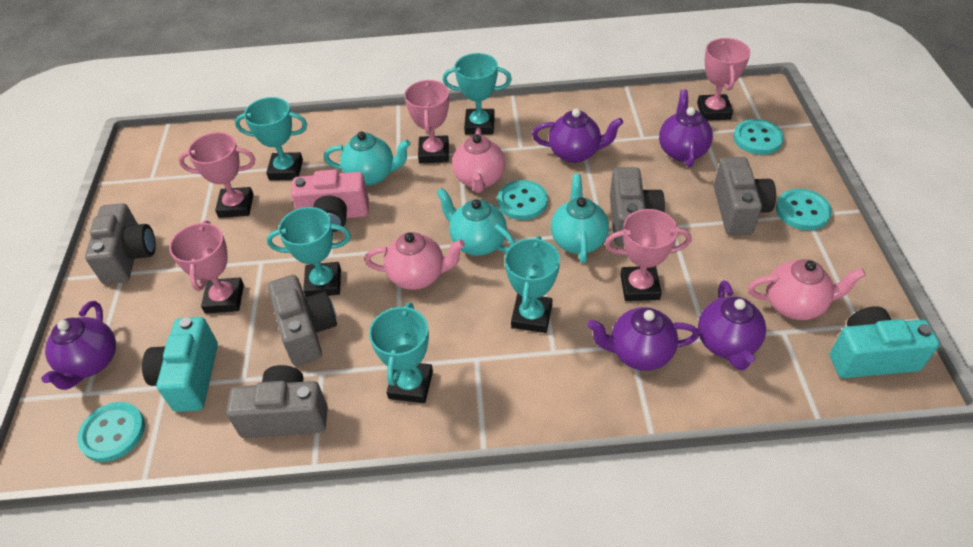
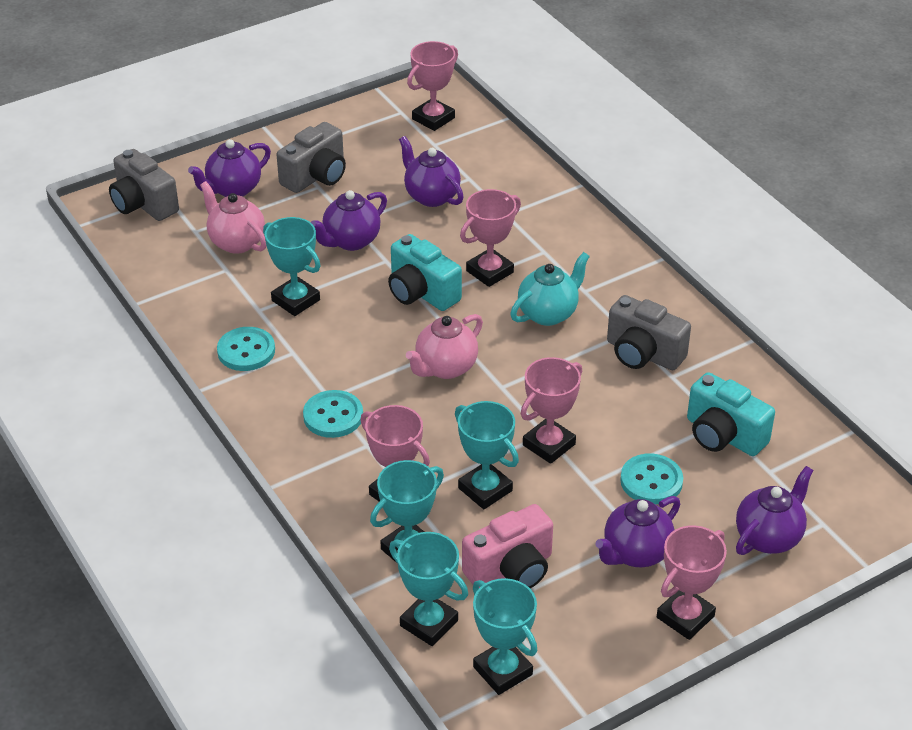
grey camera: 5 -> 3
pink teapot: 3 -> 2
turquoise button: 4 -> 3
turquoise teapot: 3 -> 1

